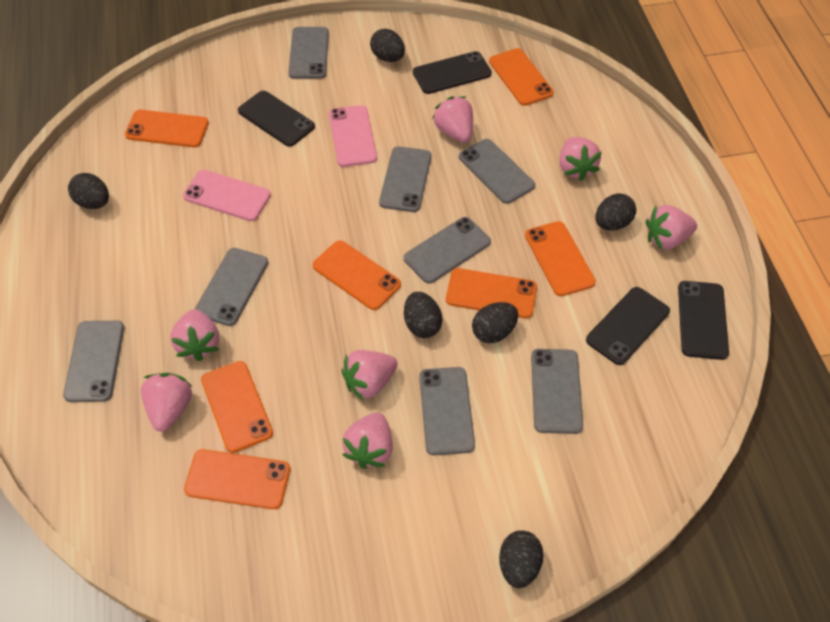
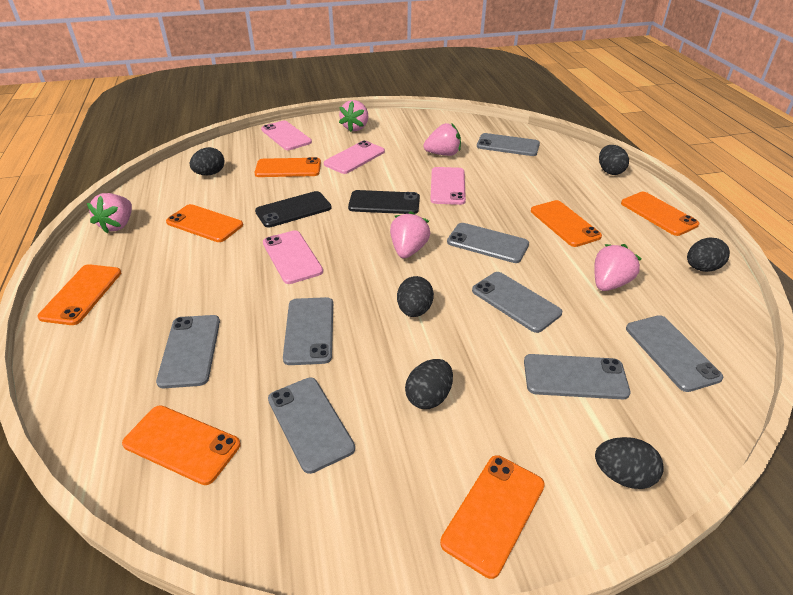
black phone: 4 -> 2
pink phone: 2 -> 4
pink strawberry: 7 -> 5

